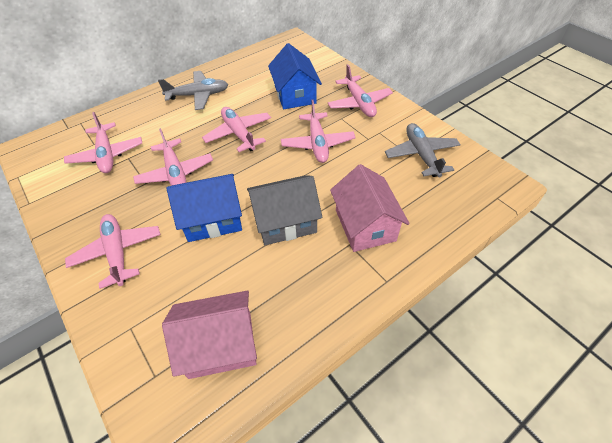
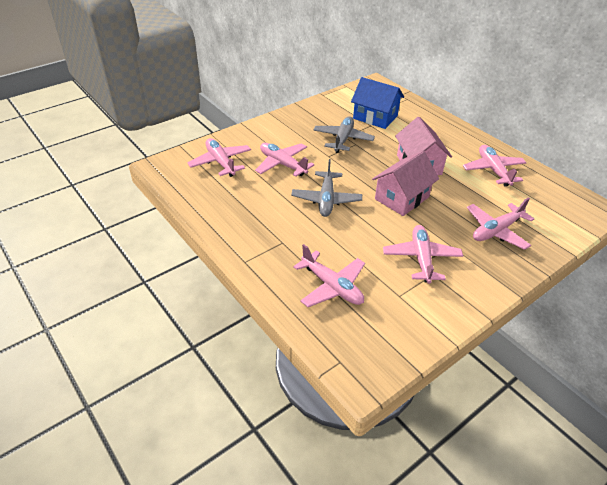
blue house: 2 -> 1
grey house: 1 -> 0

